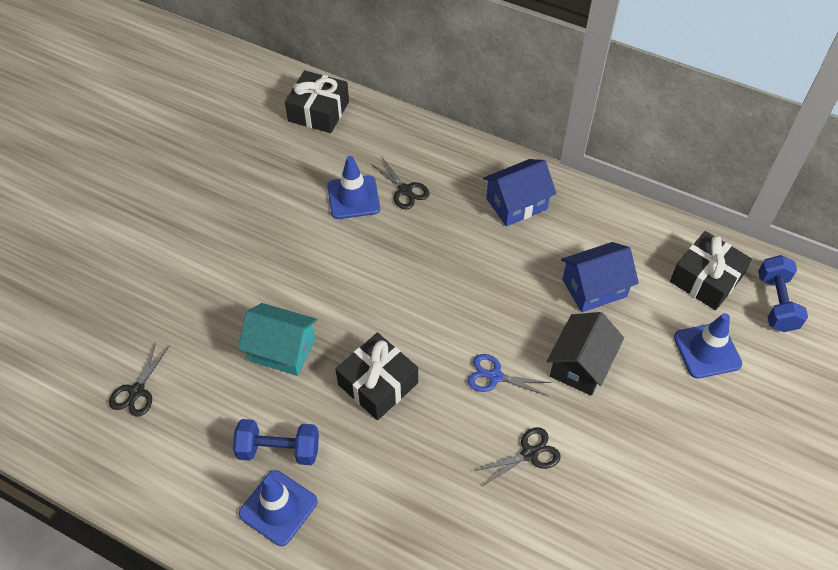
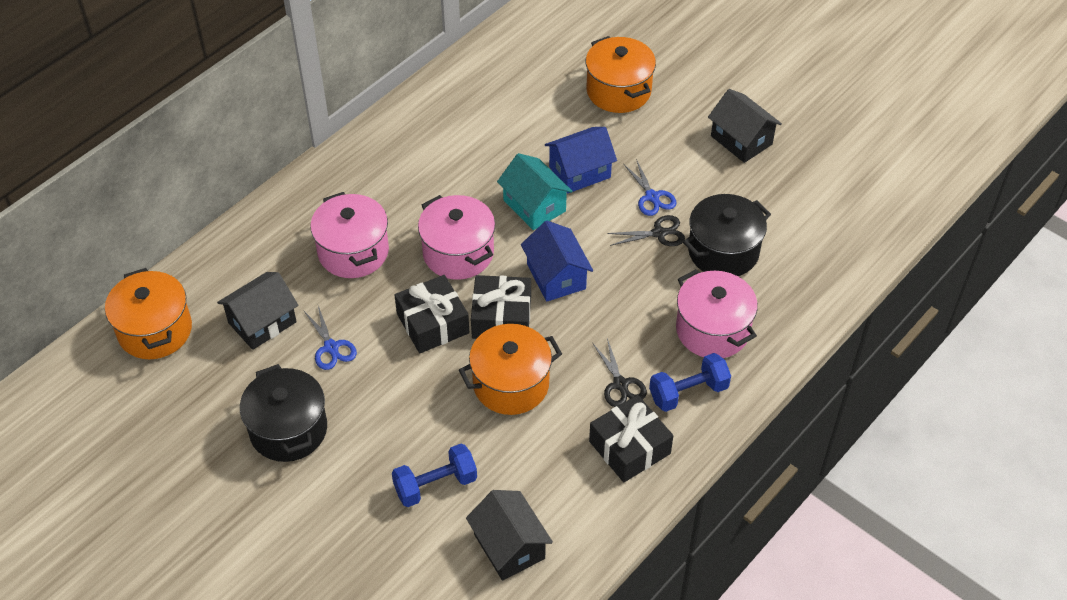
black house: 1 -> 3
black pot: 0 -> 2
black scissors: 3 -> 2
blue scissors: 1 -> 2
blue traffic cone: 3 -> 0
orange pot: 0 -> 3
pink pot: 0 -> 3

